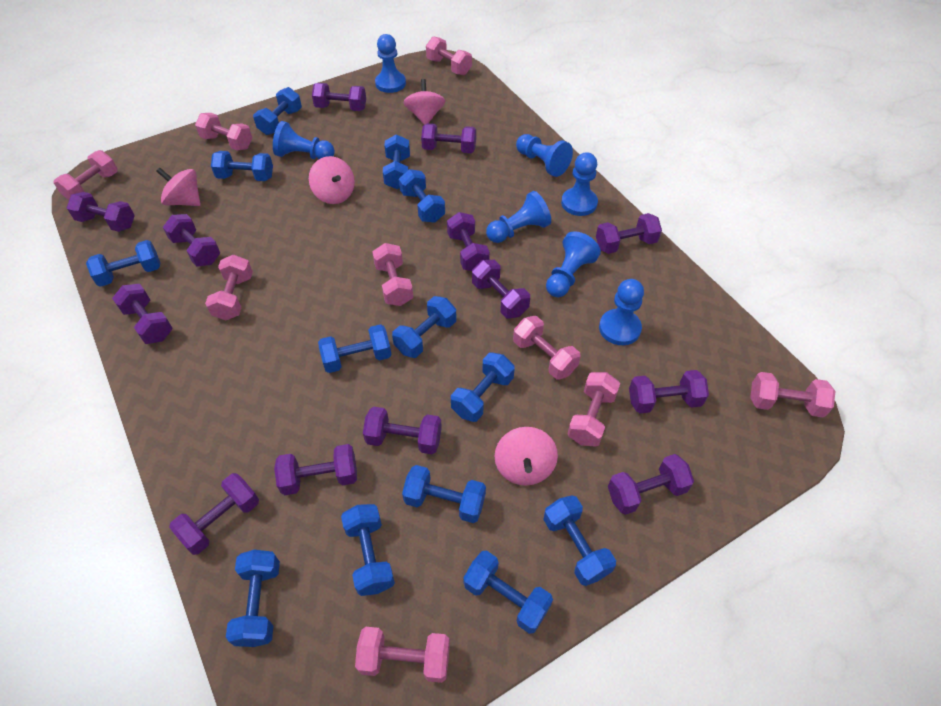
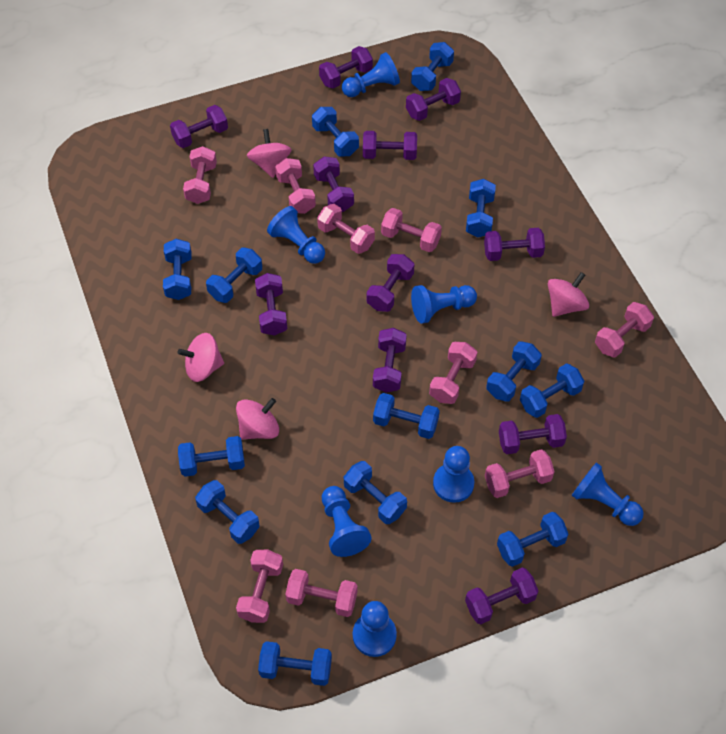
purple dumbbell: 13 -> 11

